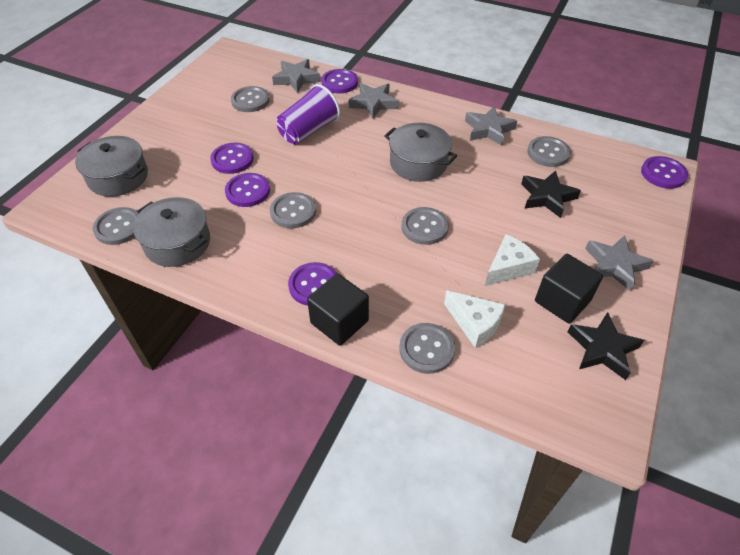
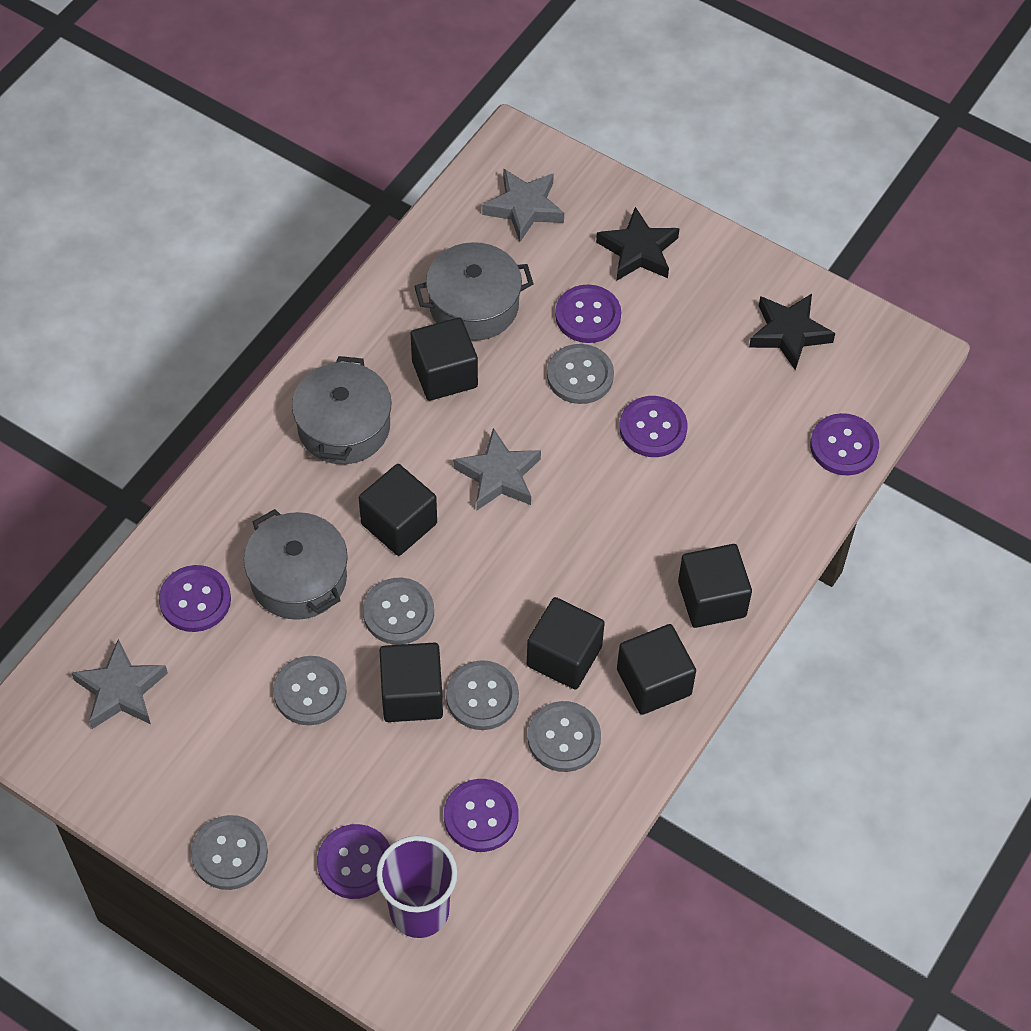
black cube: 2 -> 6
grey star: 4 -> 3
purple button: 5 -> 6
white cheese: 2 -> 0

